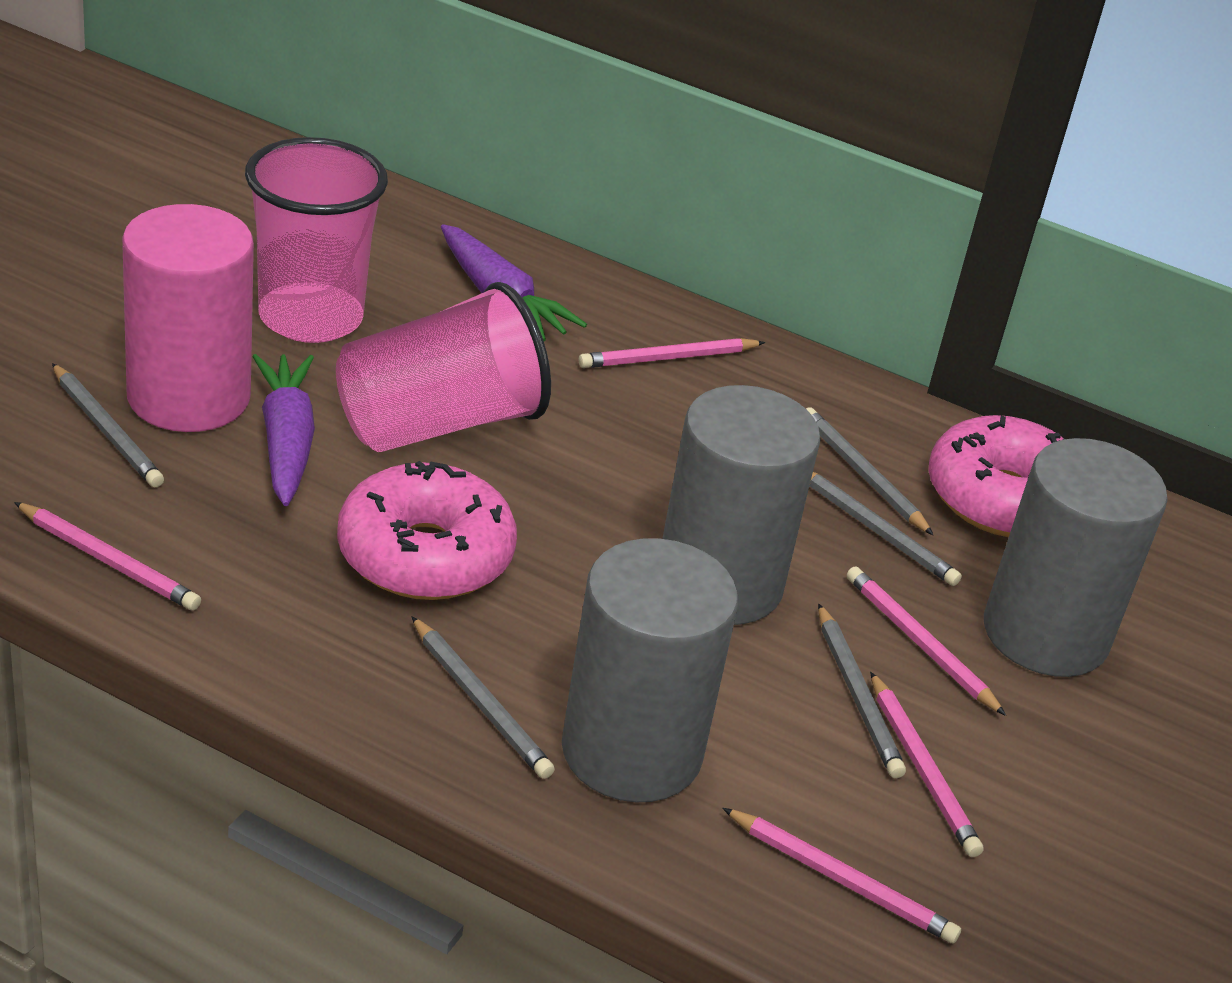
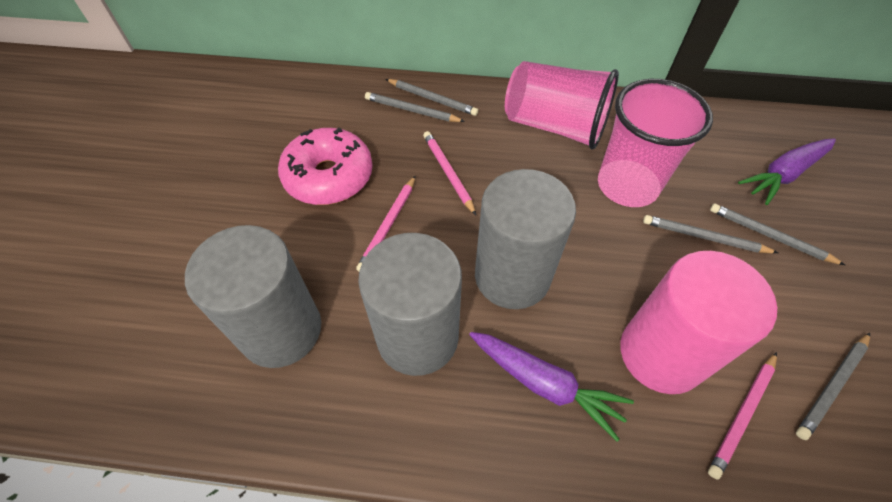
pink donut: 2 -> 1
pink pencil: 5 -> 3

